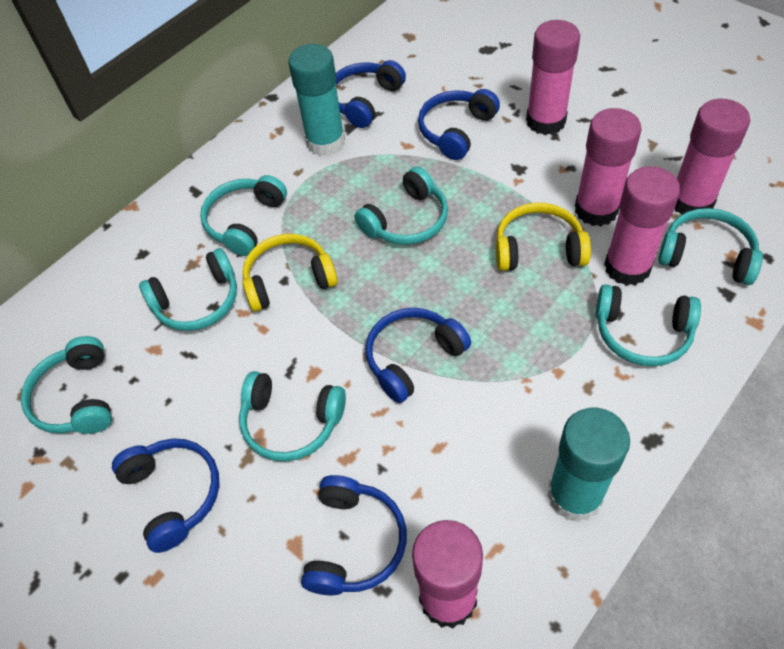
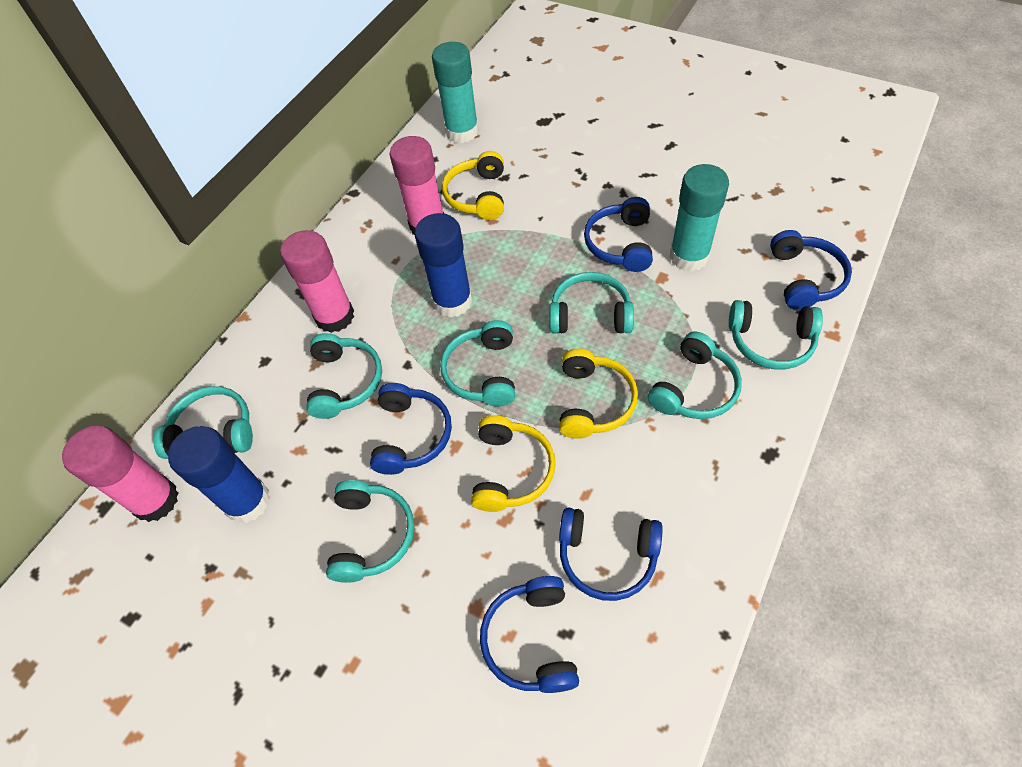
blue glue stick: 0 -> 2
pink glue stick: 5 -> 3
yellow headphones: 2 -> 3

